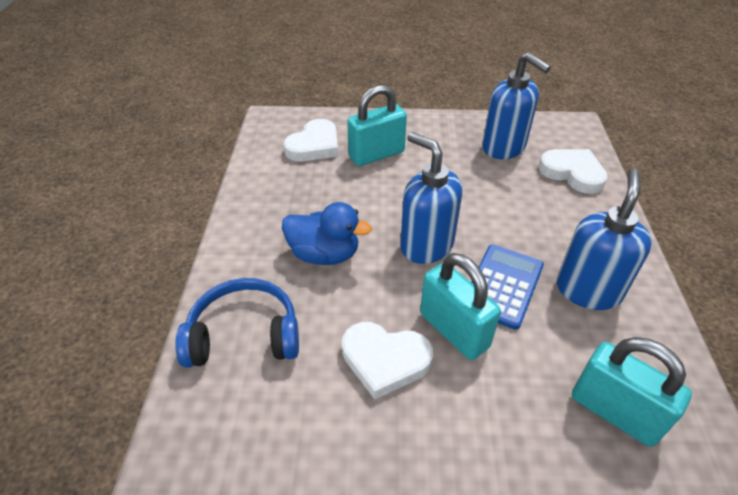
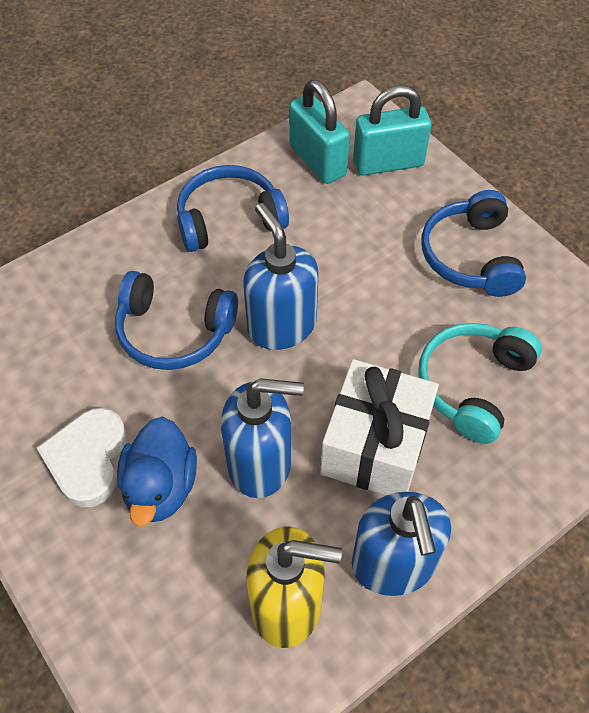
blue calculator: 1 -> 0
blue headphones: 1 -> 3
turquoise headphones: 0 -> 1
turquoise padlock: 3 -> 2
white gift: 0 -> 1
white heart: 3 -> 1
yellow soap dispenser: 0 -> 1

